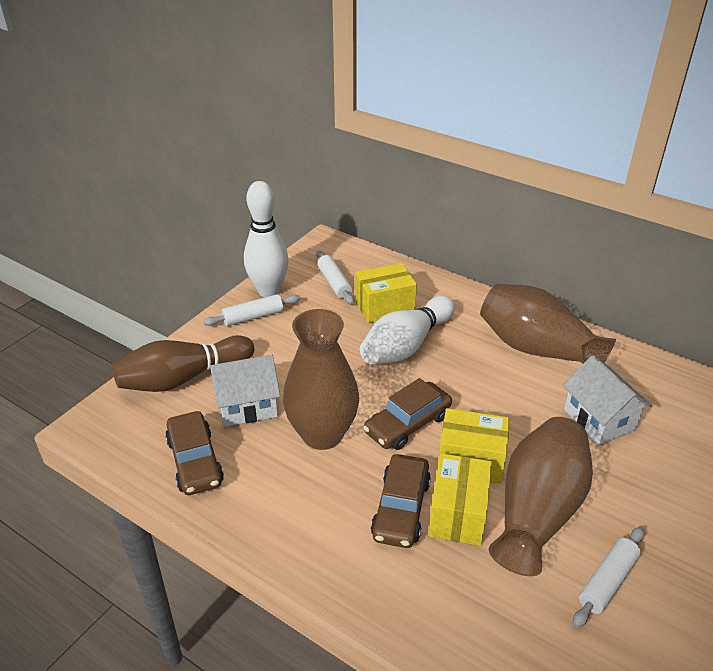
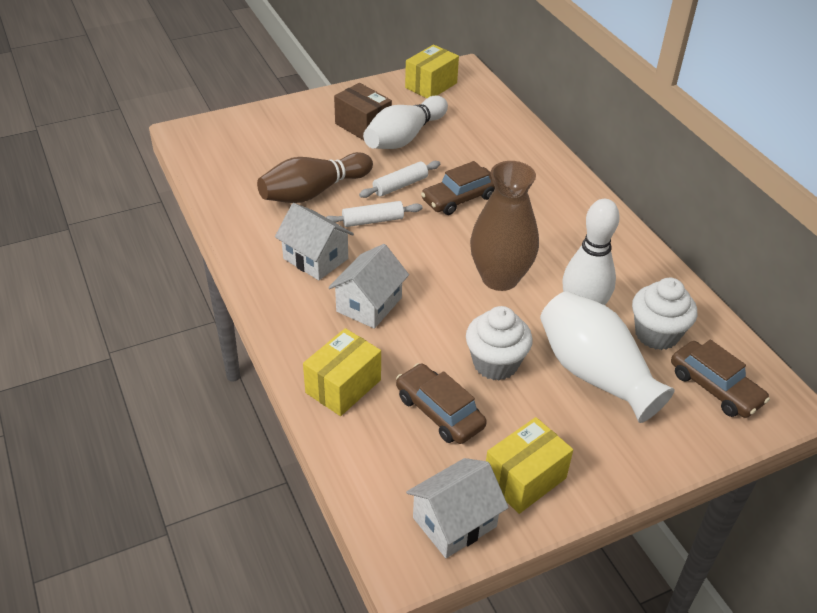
brown box: 0 -> 1
brown vase: 3 -> 1
white cupcake: 0 -> 2
white house: 2 -> 3
white rolling pin: 3 -> 2
white vase: 0 -> 1

